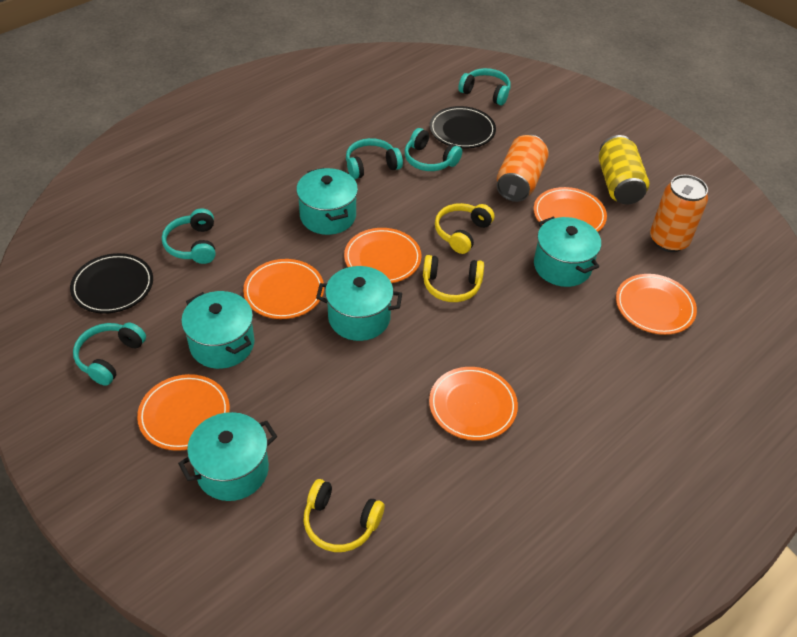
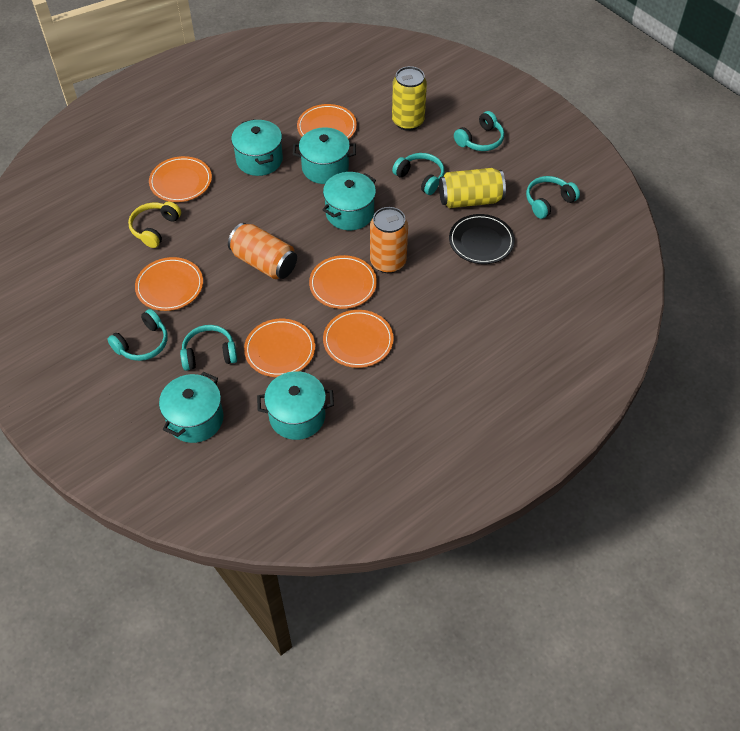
black plate: 2 -> 1
yellow can: 1 -> 2
yellow headphones: 3 -> 1

